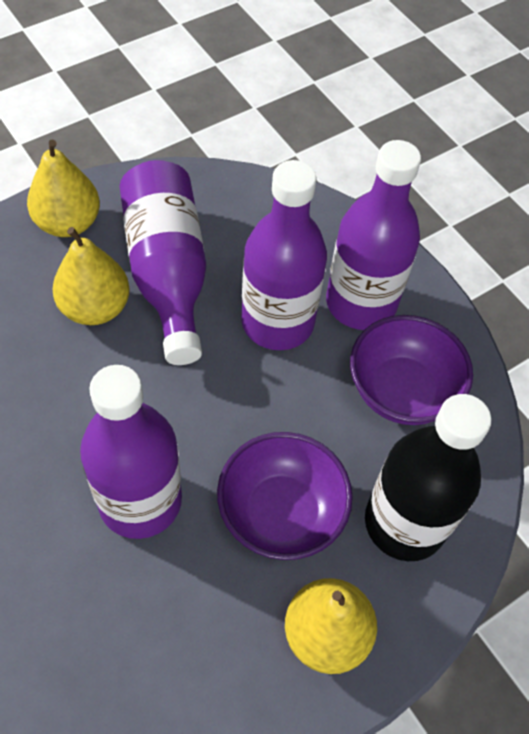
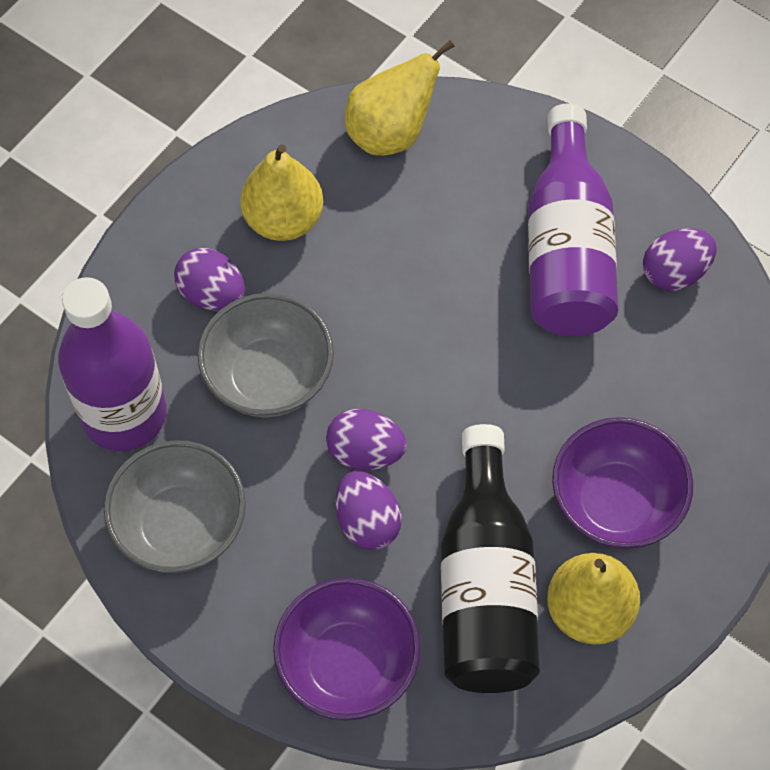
grey bowl: 0 -> 2
purple bottle: 4 -> 2
purple egg: 0 -> 4

